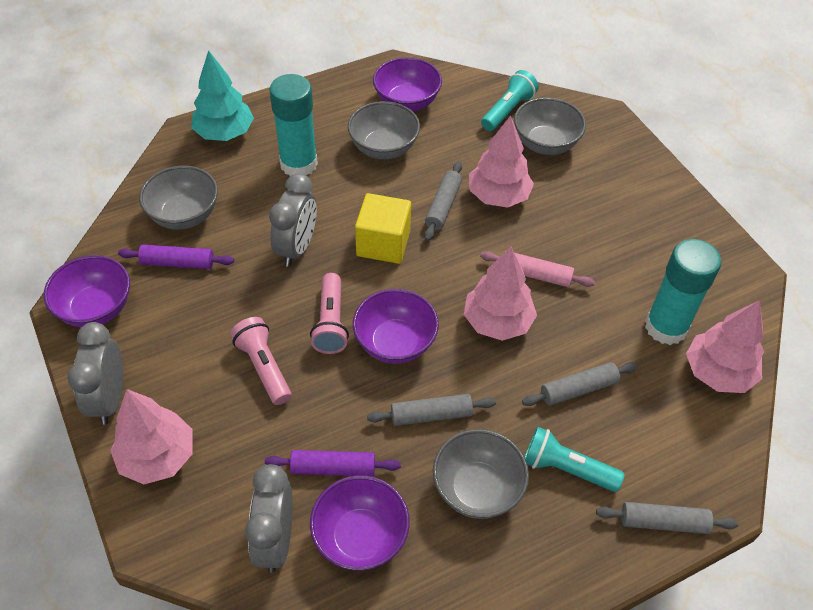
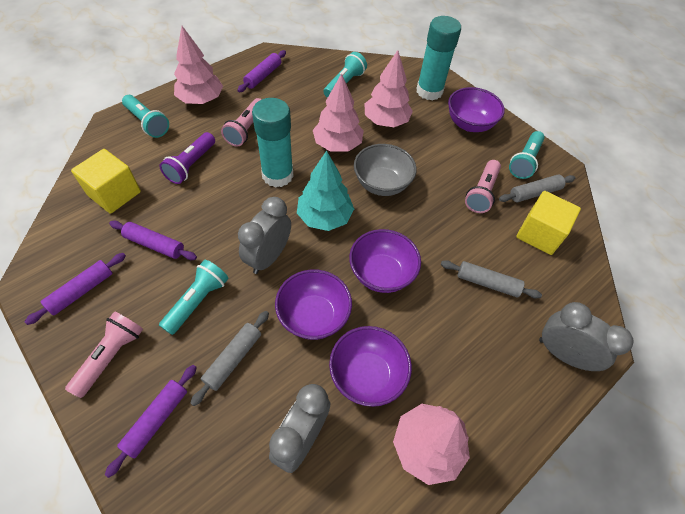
grey bowl: 4 -> 1
grey rolling pin: 4 -> 3
pink flashlight: 2 -> 3
pink rolling pin: 1 -> 0
purple flashlight: 0 -> 1
purple rolling pin: 2 -> 4
turquoise flashlight: 2 -> 4
yellow cube: 1 -> 2

